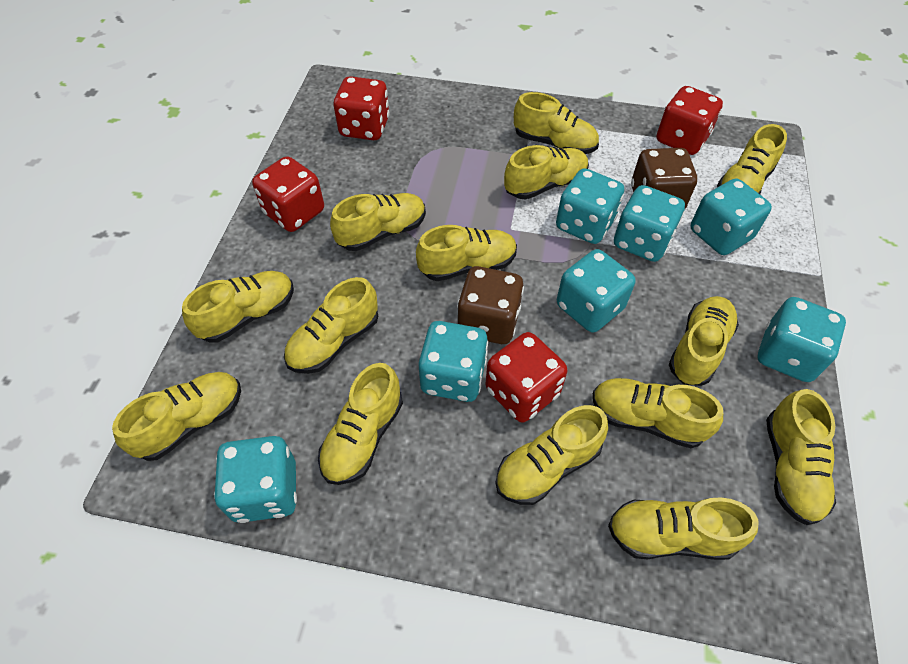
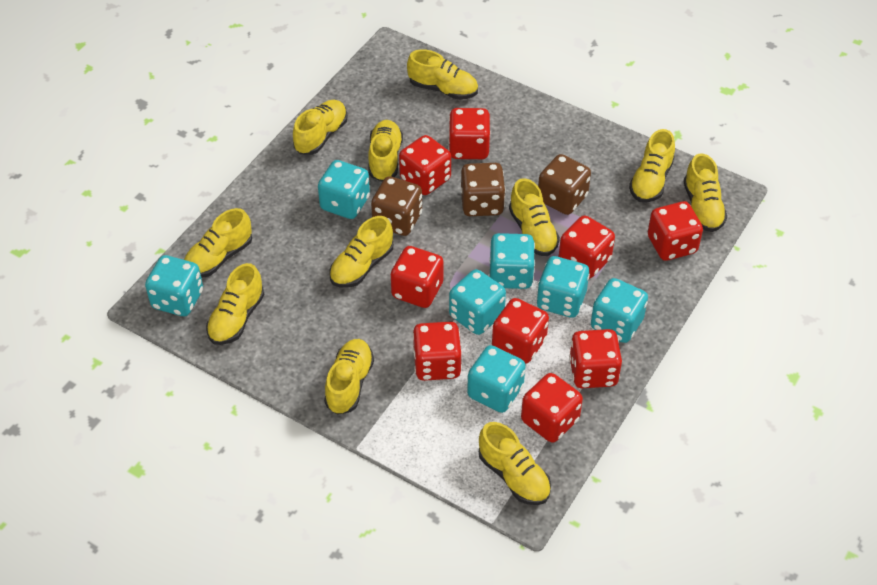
brown dice: 2 -> 3
red dice: 4 -> 9
yellow shoe: 14 -> 11

